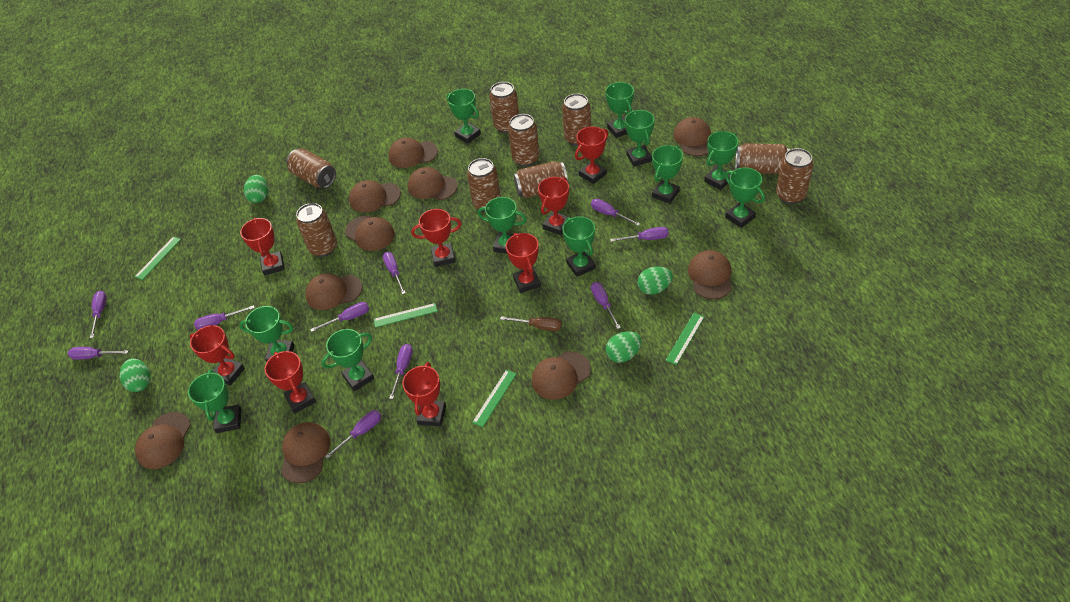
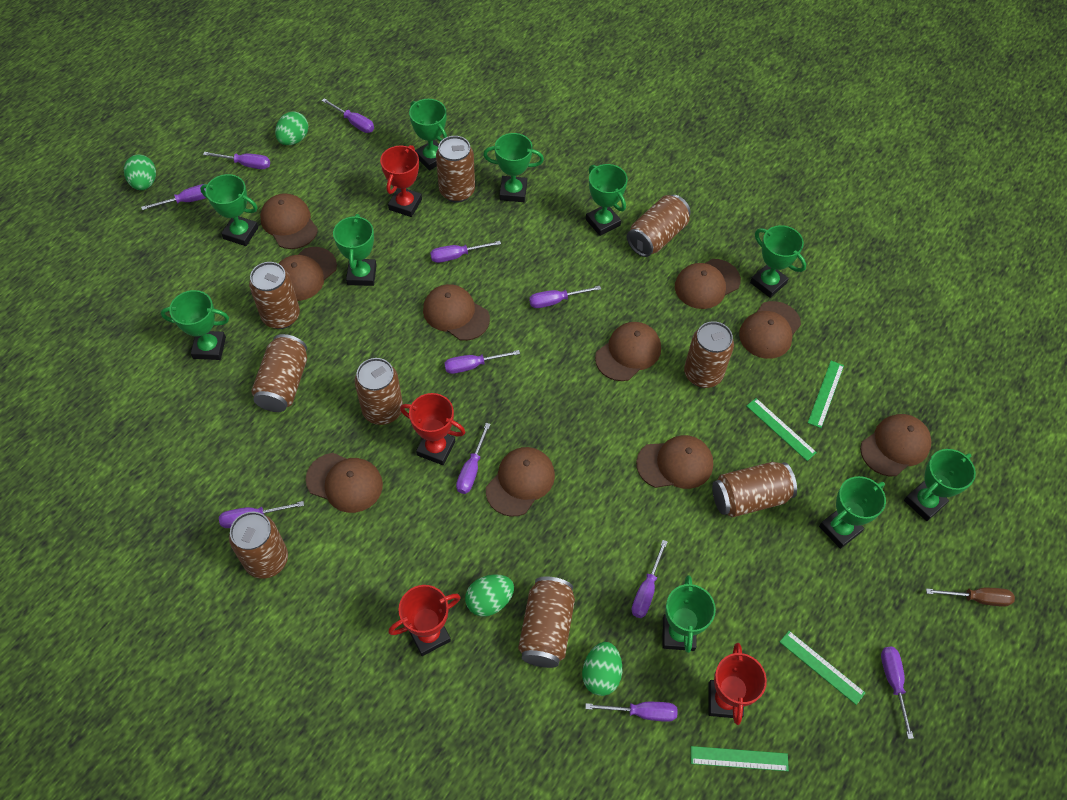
green trophy: 11 -> 10
purple screwdriver: 10 -> 11
red trophy: 8 -> 4

